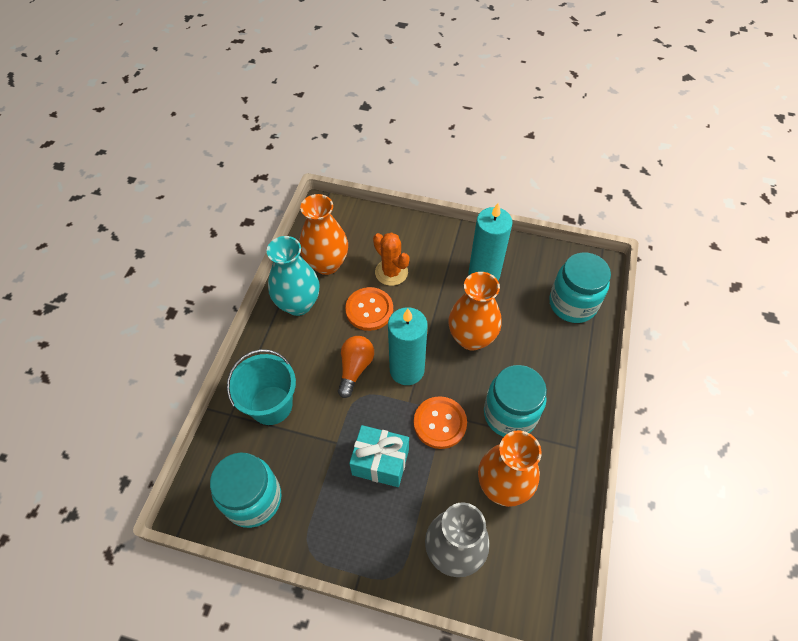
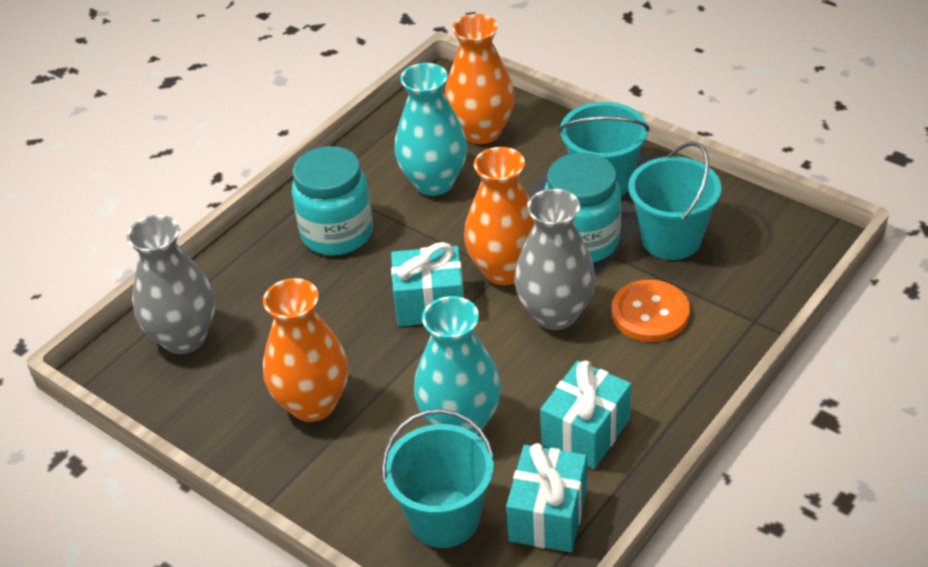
grey vase: 1 -> 2
orange button: 2 -> 1
orange cactus: 1 -> 0
orange light bulb: 1 -> 0
turquoise bucket: 1 -> 3
turquoise candle: 2 -> 0
turquoise gift: 1 -> 3
turquoise jar: 3 -> 2
turquoise vase: 1 -> 2

